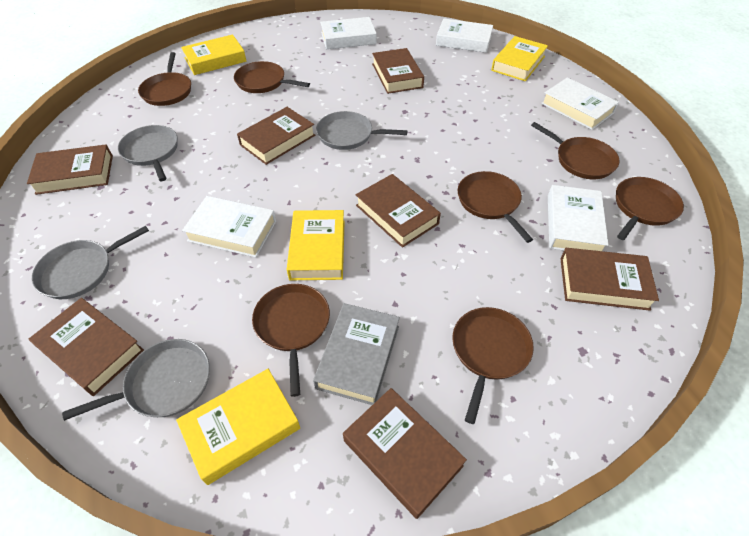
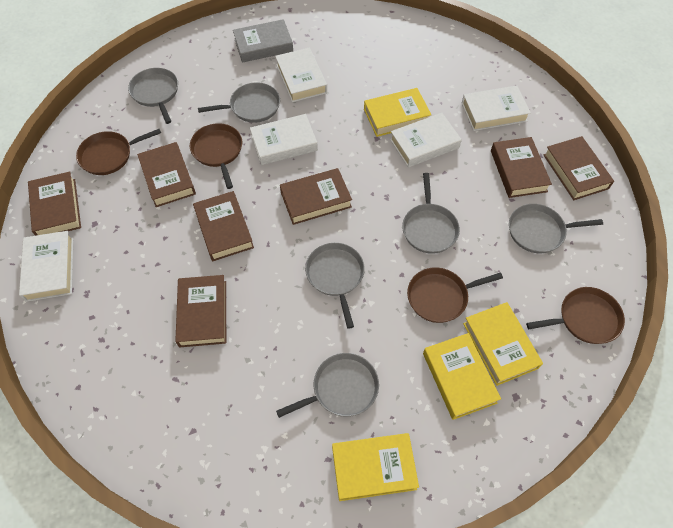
brown pan: 7 -> 4
grey pan: 4 -> 6

